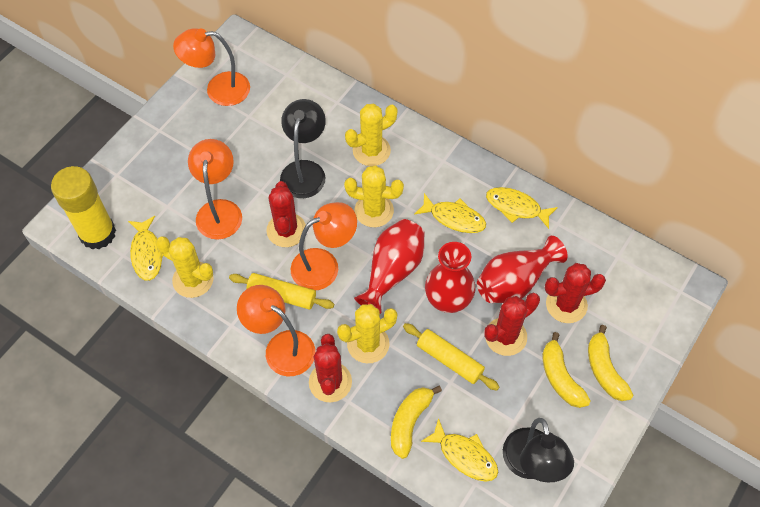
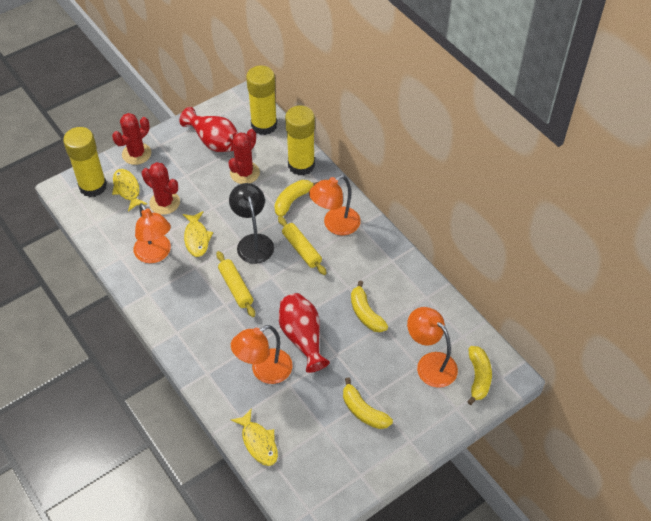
black lamp: 2 -> 1
red cactus: 4 -> 3
red vase: 3 -> 2
yellow banana: 3 -> 4
yellow cactus: 4 -> 0
yellow fish: 4 -> 3
yellow glue stick: 1 -> 3

